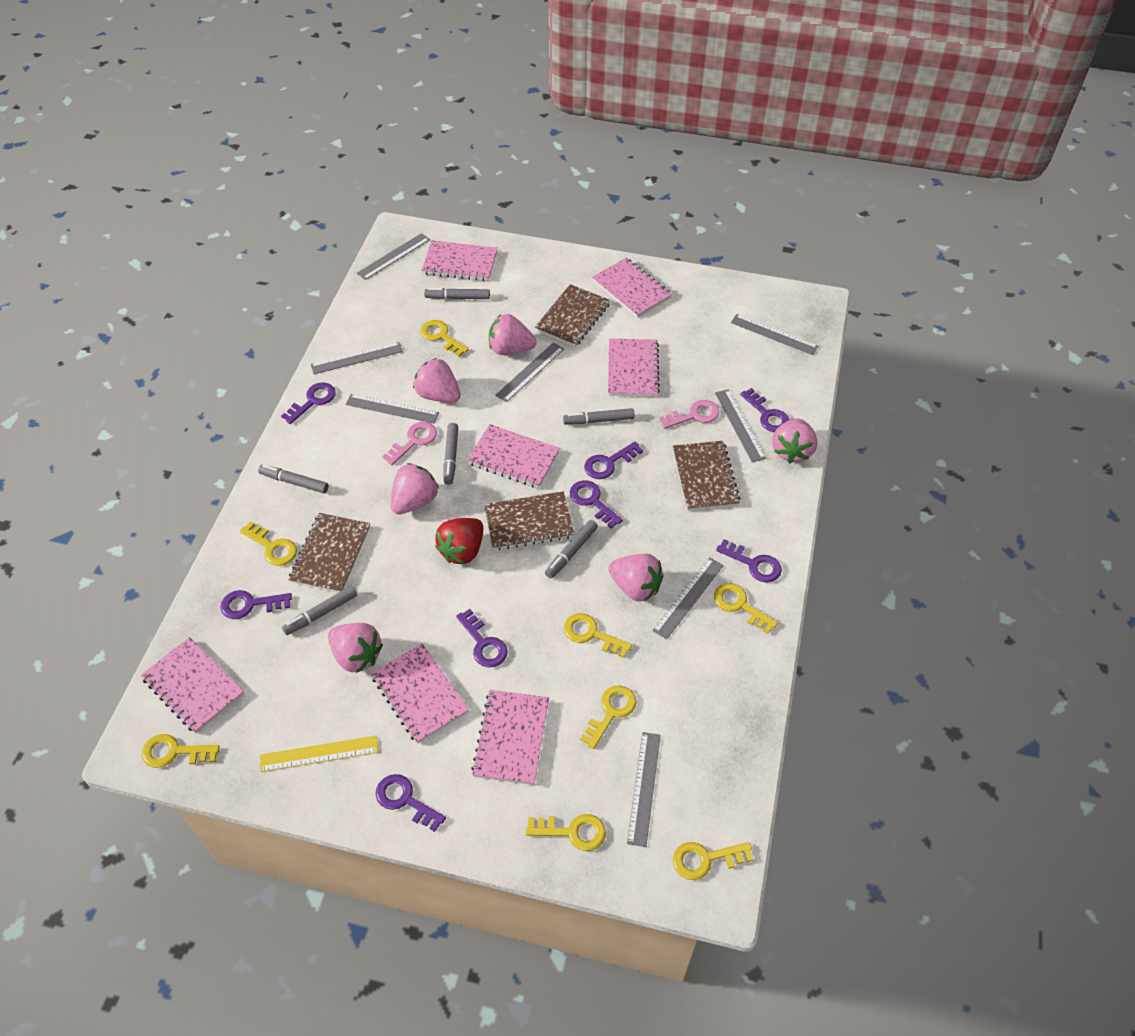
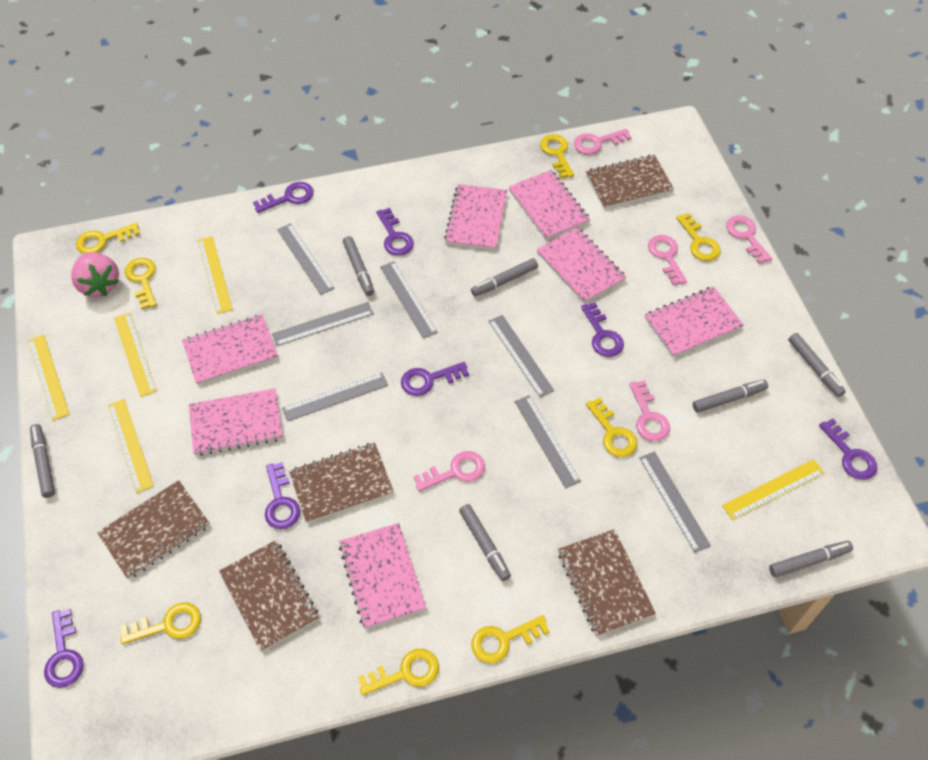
brown notebook: 4 -> 5
grey marker: 6 -> 7
grey ruler: 8 -> 7
pink key: 2 -> 5
pink strawberry: 6 -> 1
purple key: 8 -> 7
red strawberry: 1 -> 0
yellow ruler: 1 -> 5

